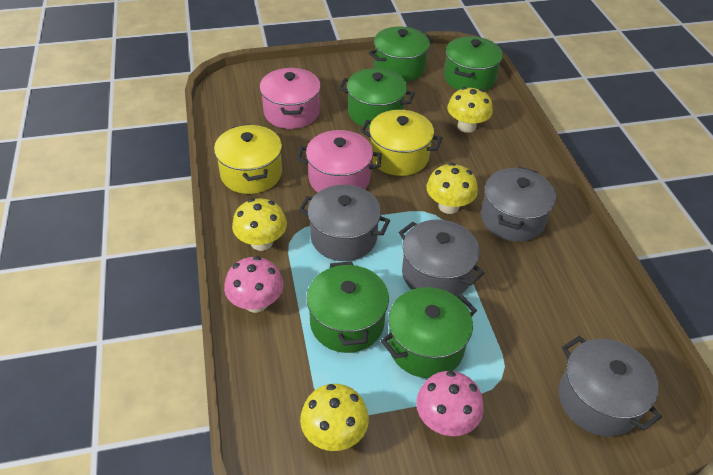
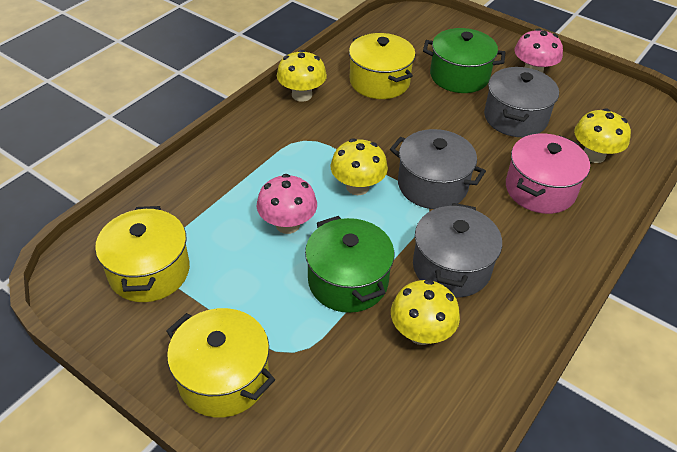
green pot: 5 -> 2
grey pot: 4 -> 3
pink pot: 2 -> 1
yellow pot: 2 -> 3

